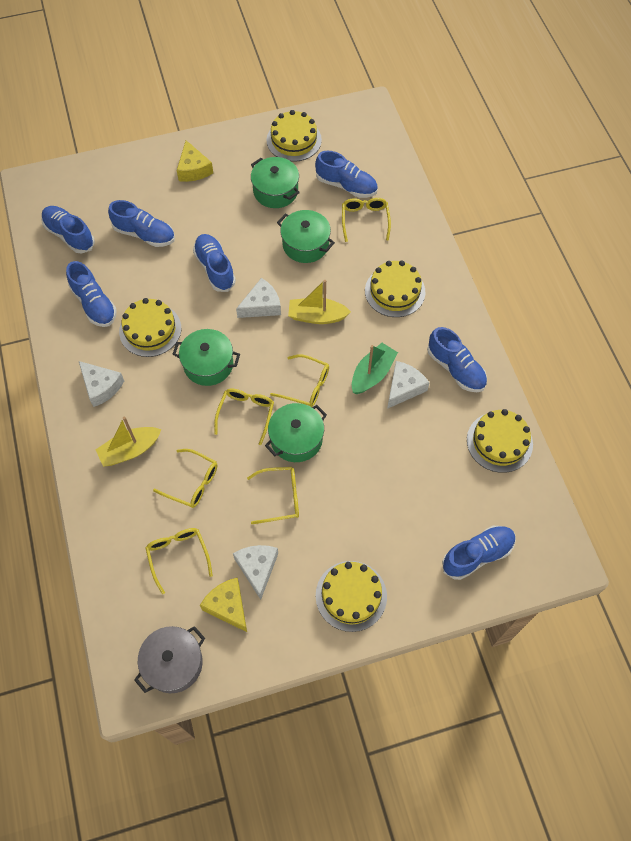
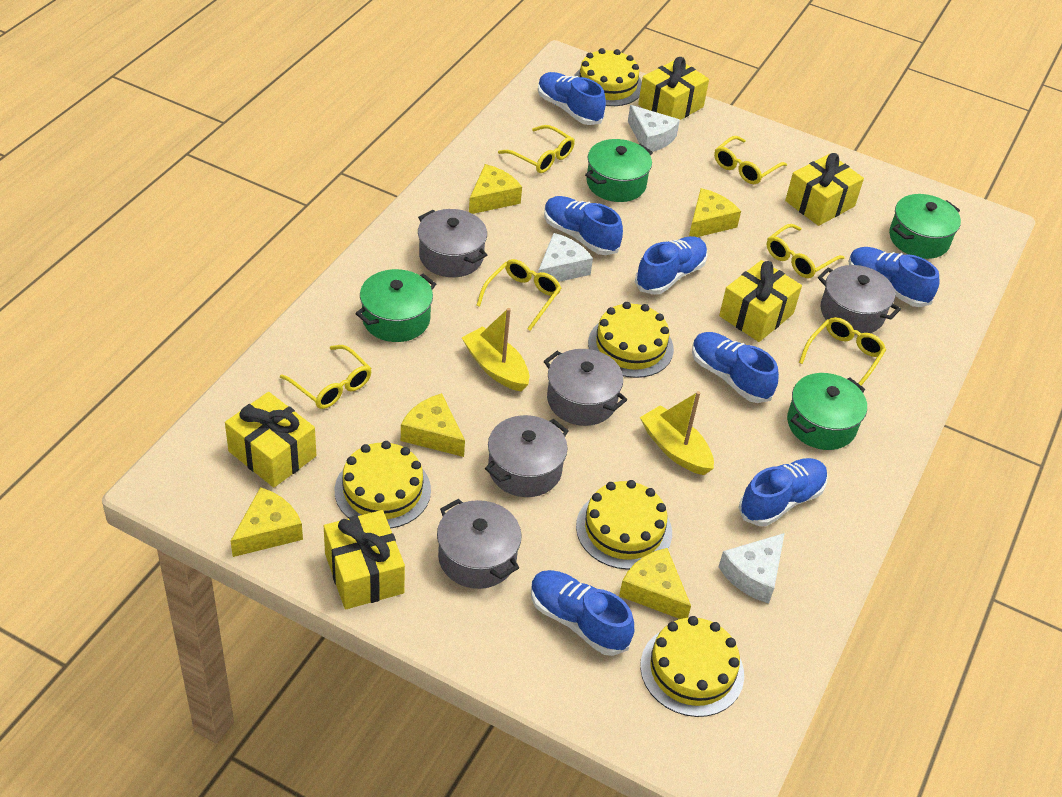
green boat: 1 -> 0
grey pot: 1 -> 5
white cheese: 4 -> 3
yellow cheese: 2 -> 5
yellow gift: 0 -> 5

